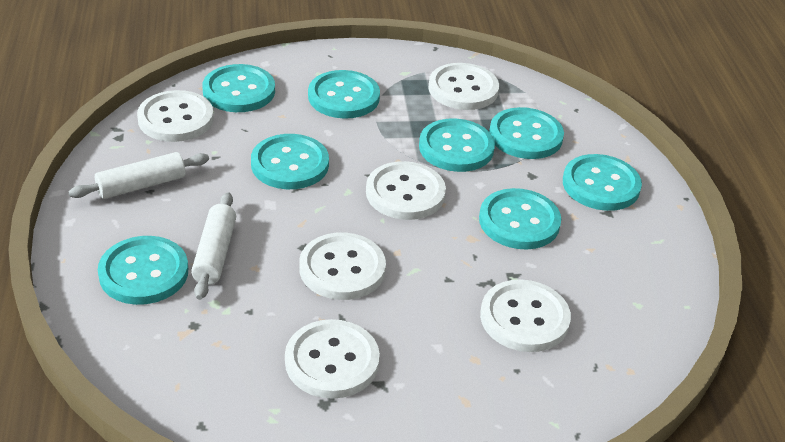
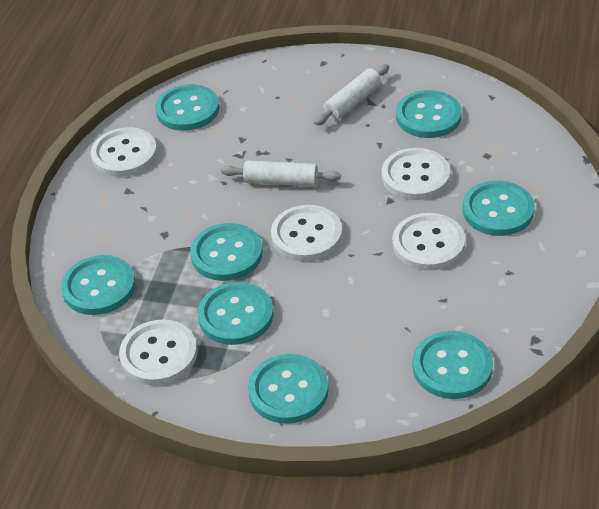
white button: 6 -> 5

